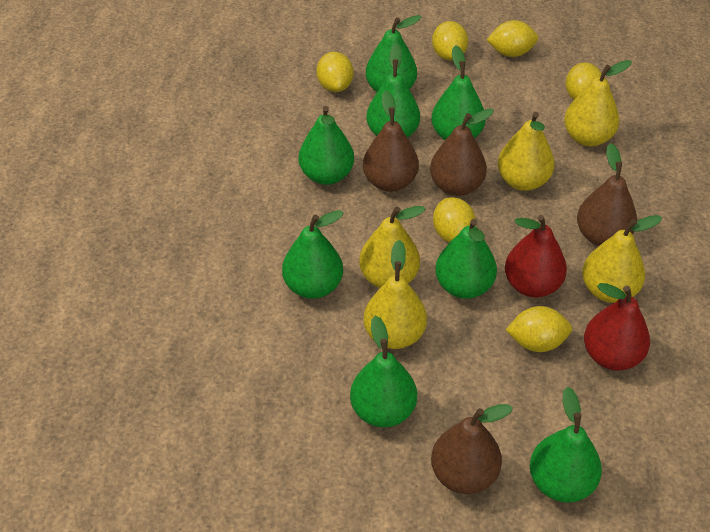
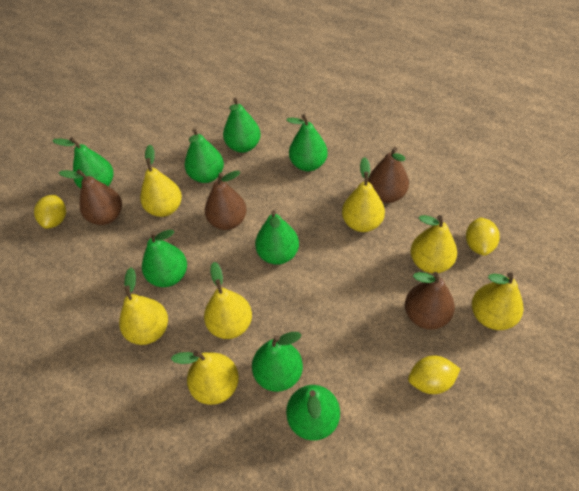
red pear: 2 -> 0
yellow lemon: 6 -> 3
yellow pear: 5 -> 7

